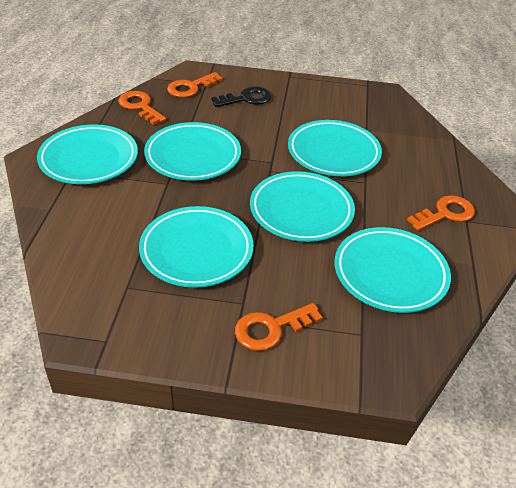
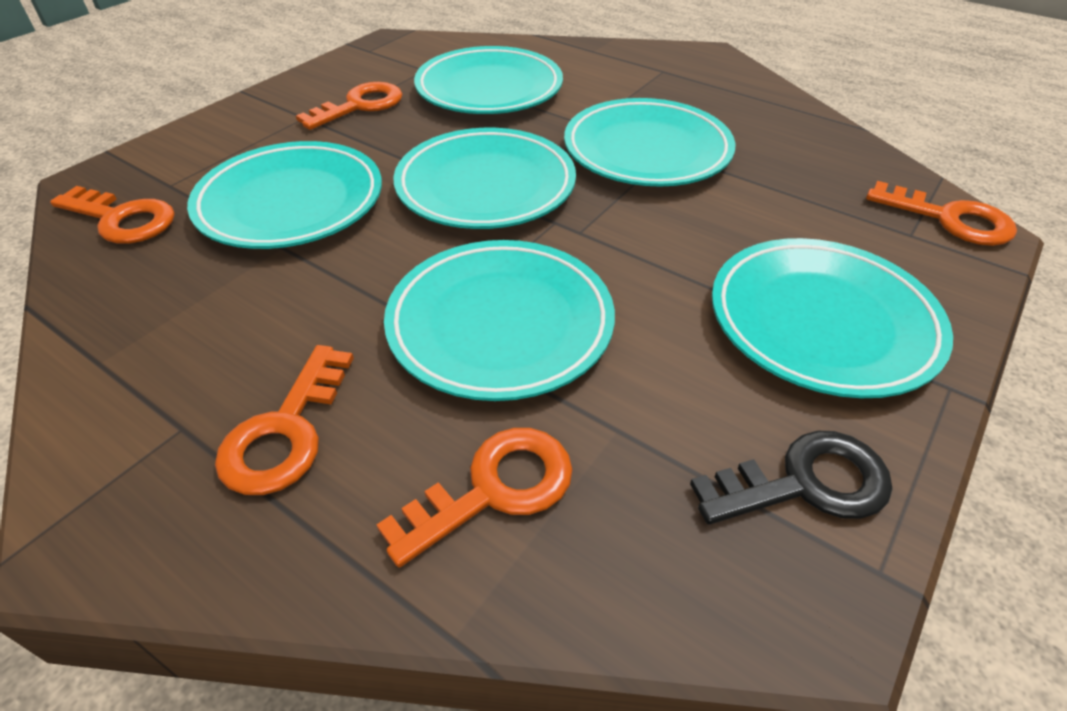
orange key: 4 -> 5

